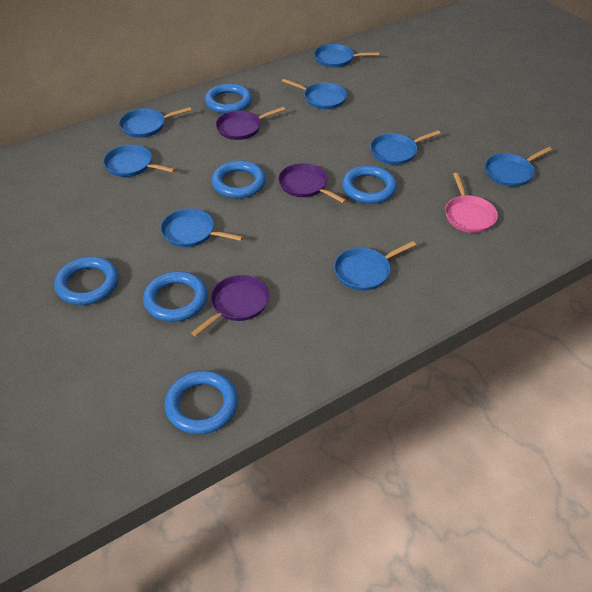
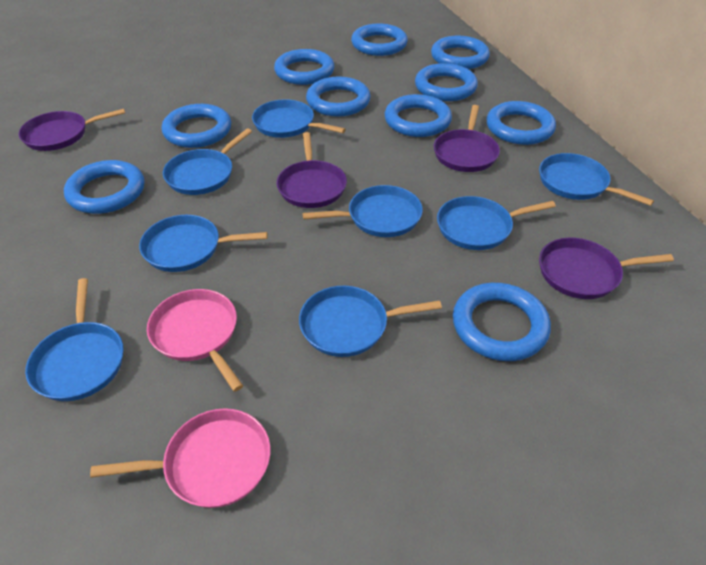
blue ring: 6 -> 10
pink pan: 1 -> 2
purple pan: 3 -> 4

